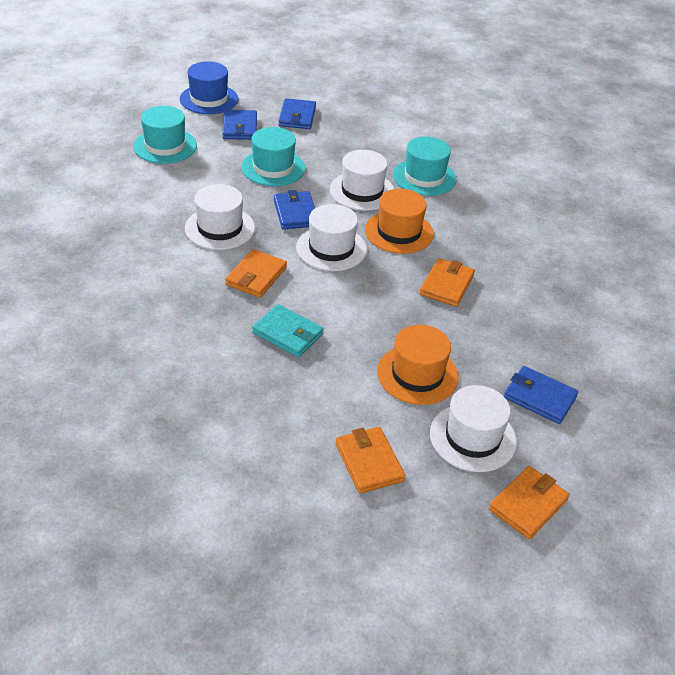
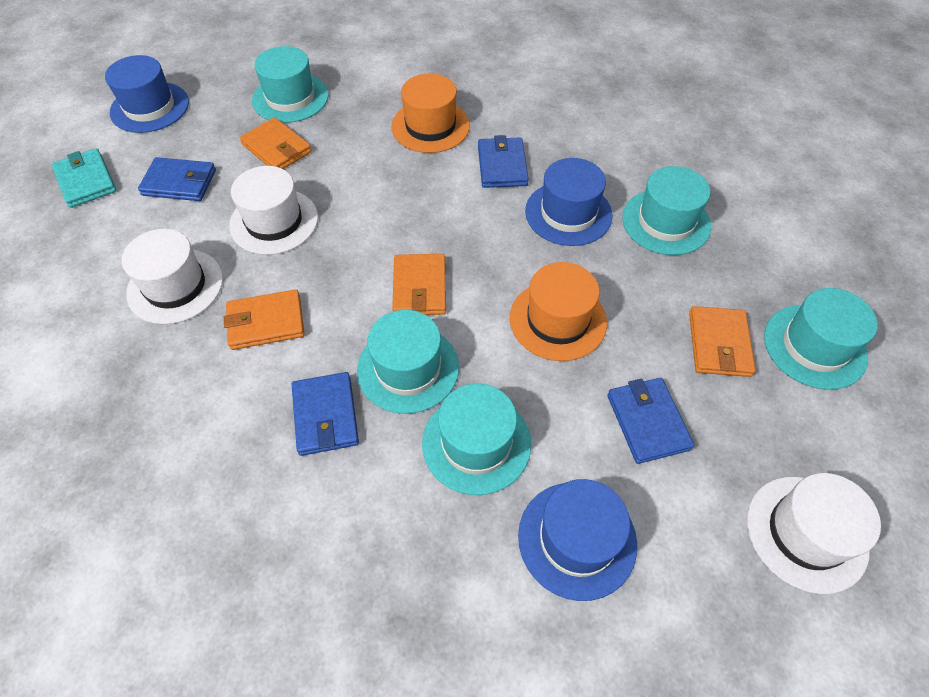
blue hat: 1 -> 3
turquoise hat: 3 -> 5
white hat: 4 -> 3

